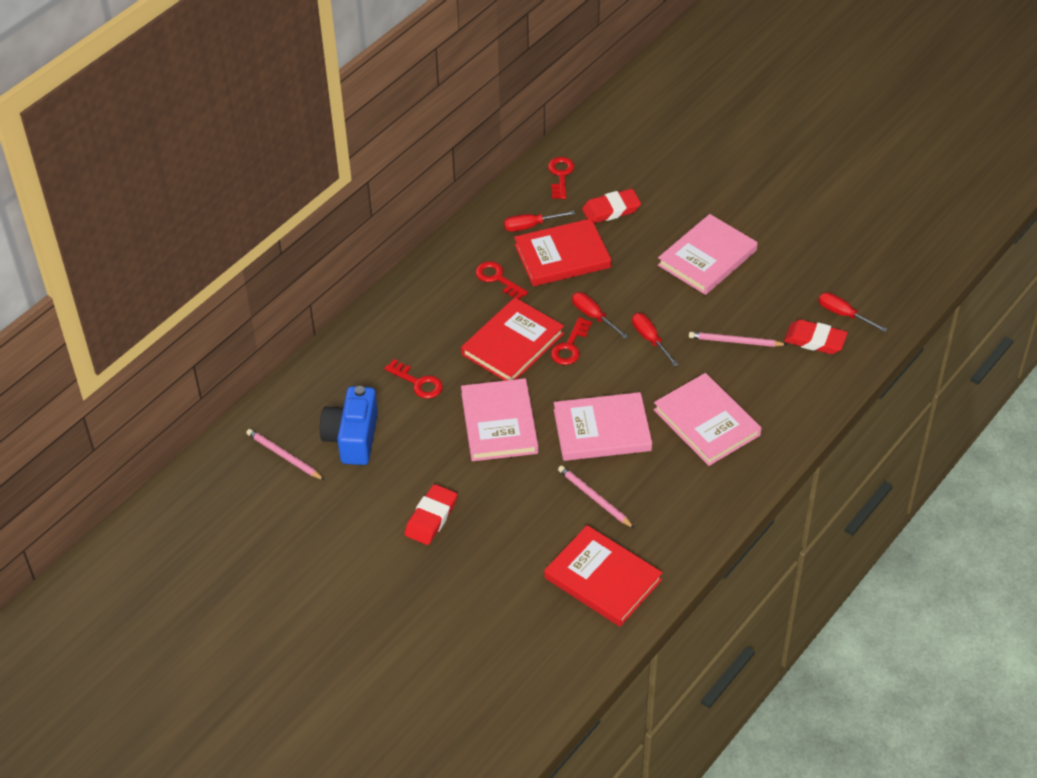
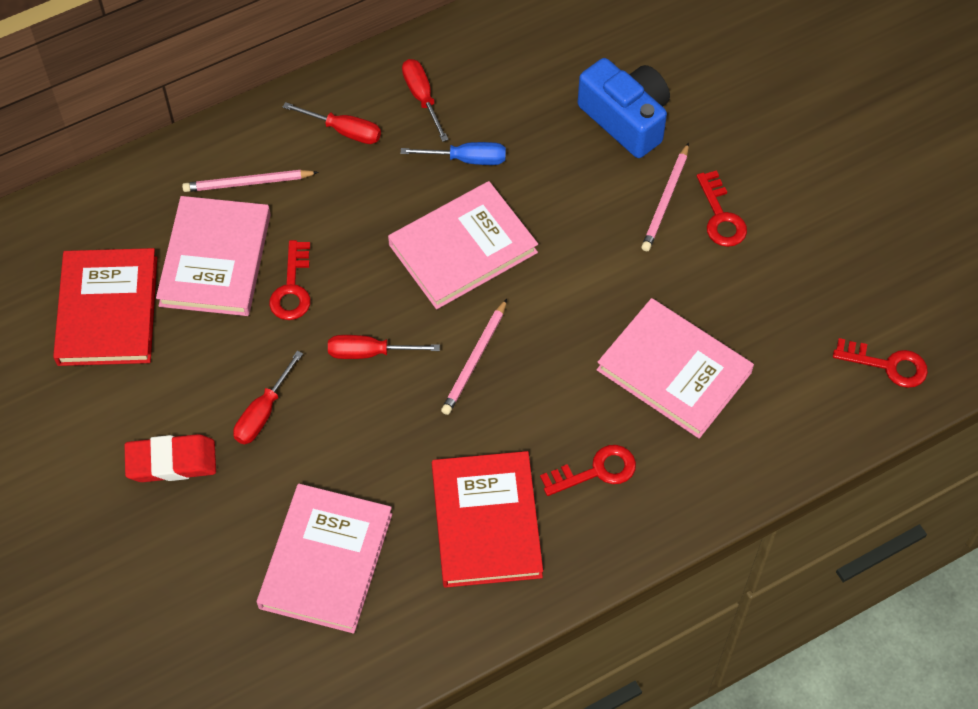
blue screwdriver: 0 -> 1
red book: 3 -> 2
red eraser: 3 -> 1

